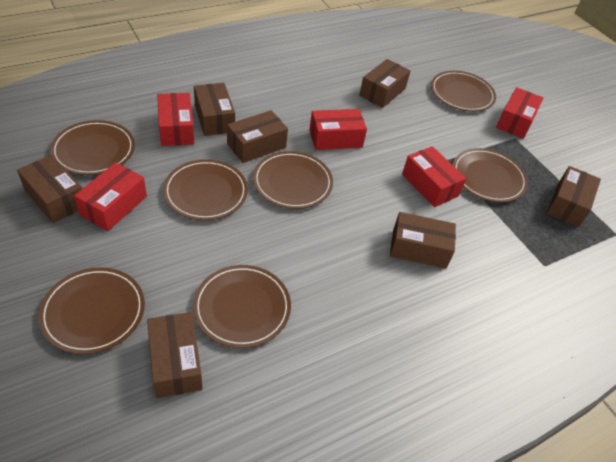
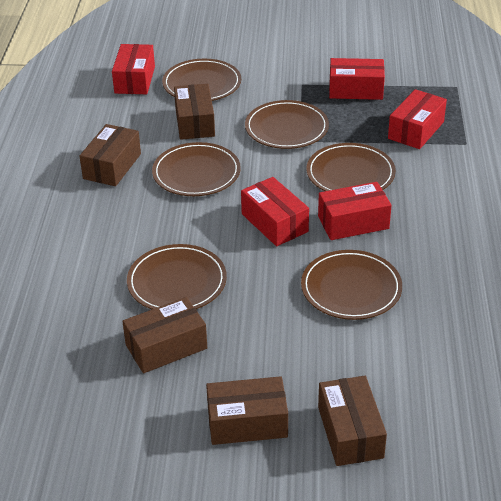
brown box: 7 -> 5
brown plate: 7 -> 6

